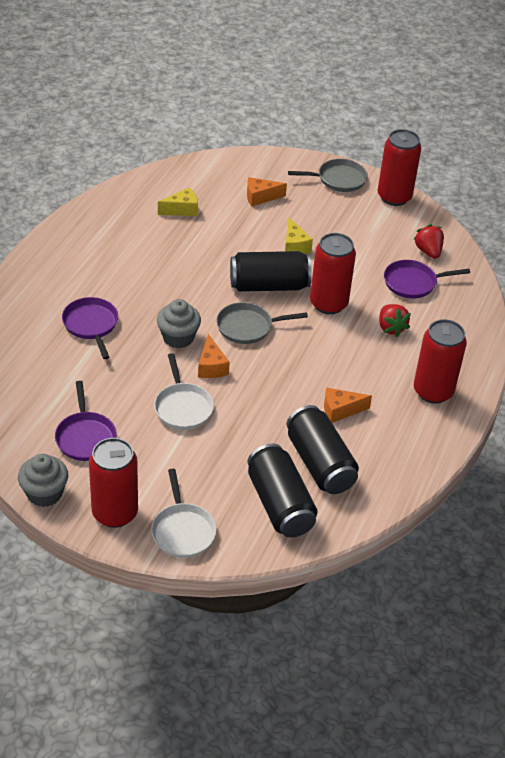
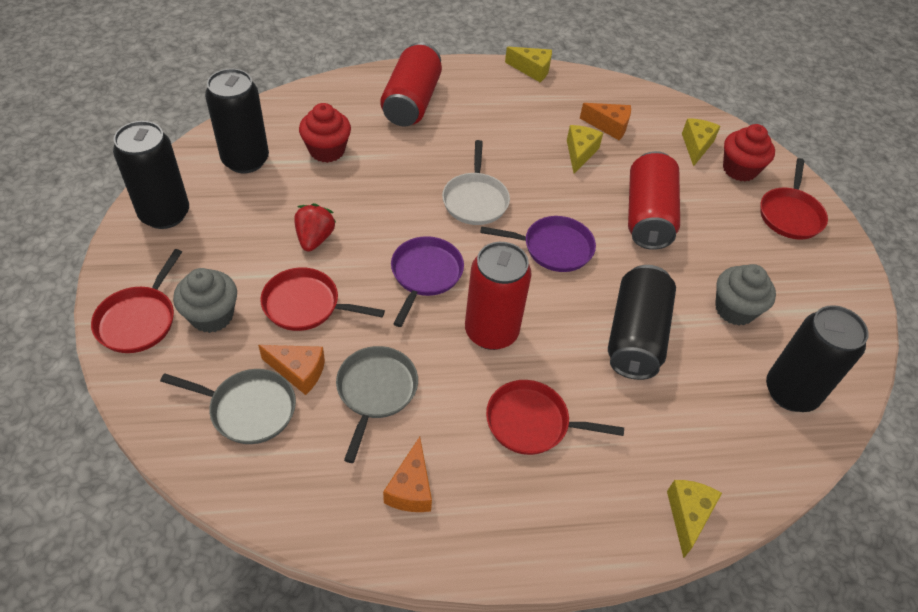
black can: 3 -> 4
purple pan: 3 -> 2
red can: 4 -> 3
red cupcake: 0 -> 2
red pan: 0 -> 4
red strawberry: 2 -> 1
white pan: 2 -> 1
yellow cheese: 2 -> 4

